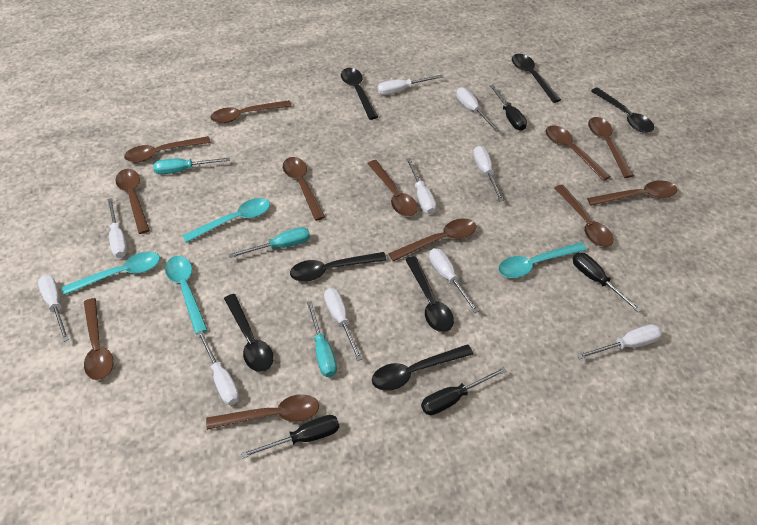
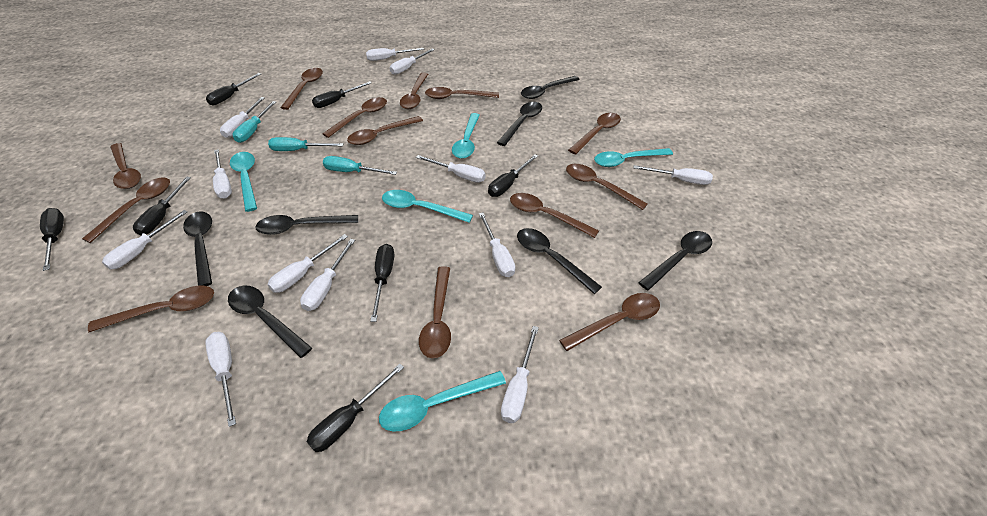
black screwdriver: 4 -> 7
brown spoon: 12 -> 13
turquoise spoon: 4 -> 5
white screwdriver: 10 -> 12

